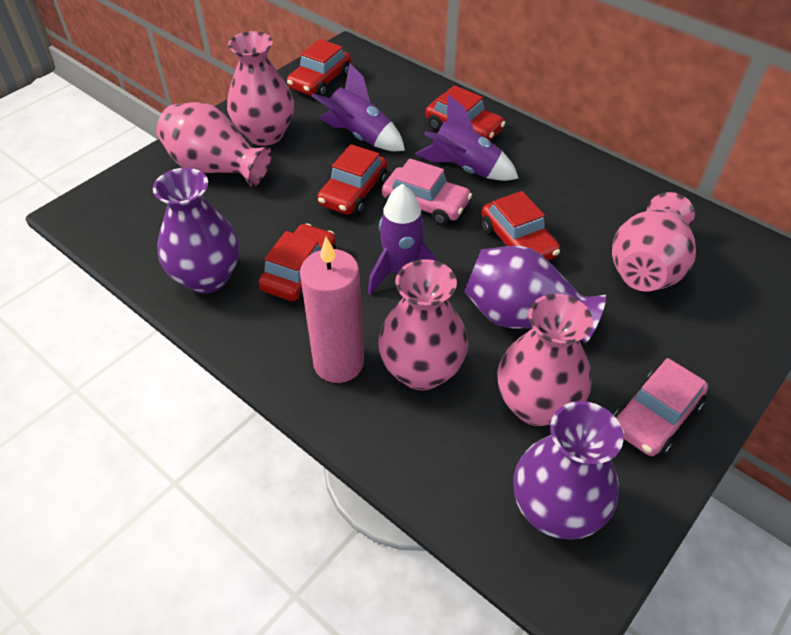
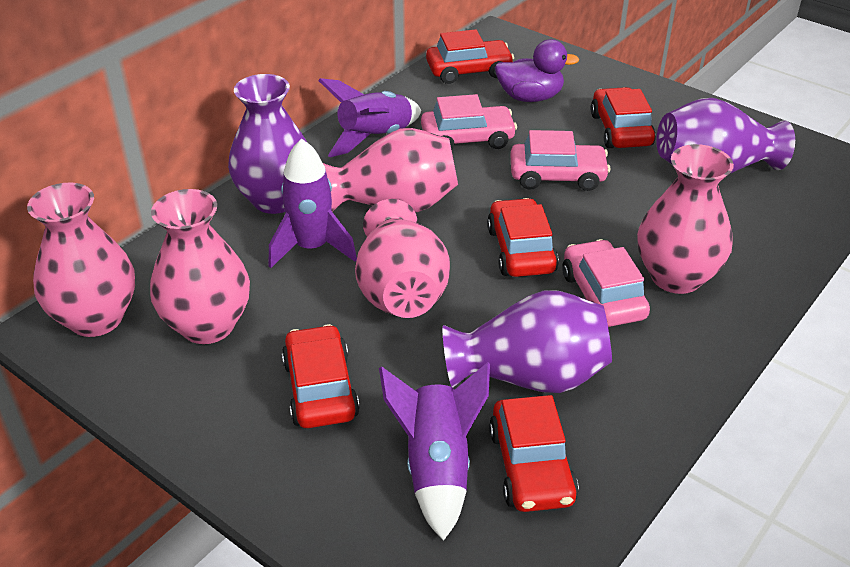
pink candle: 1 -> 0
pink car: 2 -> 3
purple duck: 0 -> 1

